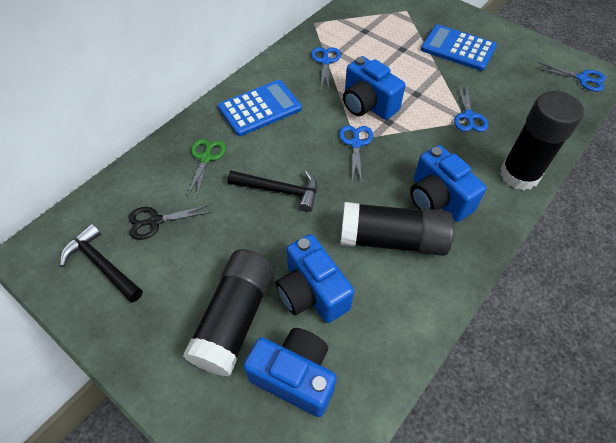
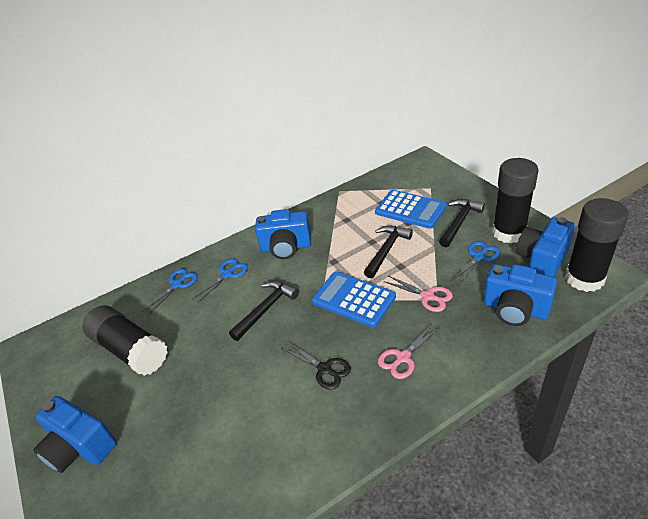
black hammer: 2 -> 3
blue scissors: 4 -> 3
green scissors: 1 -> 0
pink scissors: 0 -> 2

